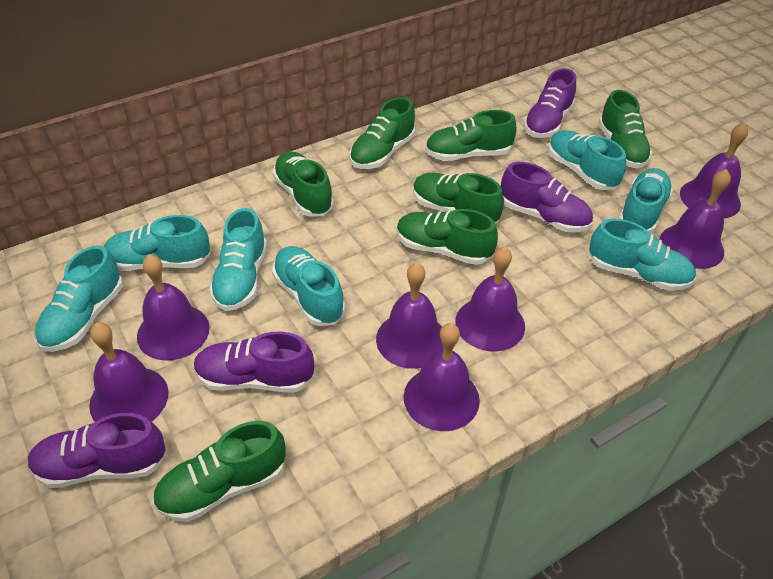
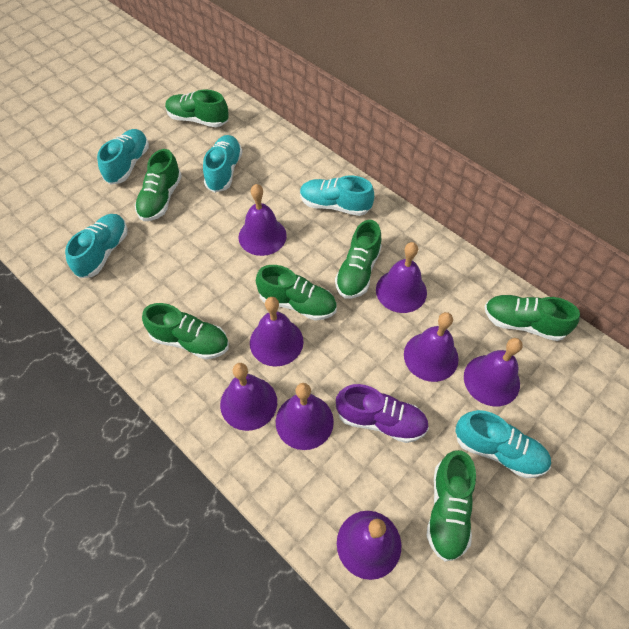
purple bell: 7 -> 8
purple shoe: 4 -> 1
turquoise shoe: 7 -> 5

